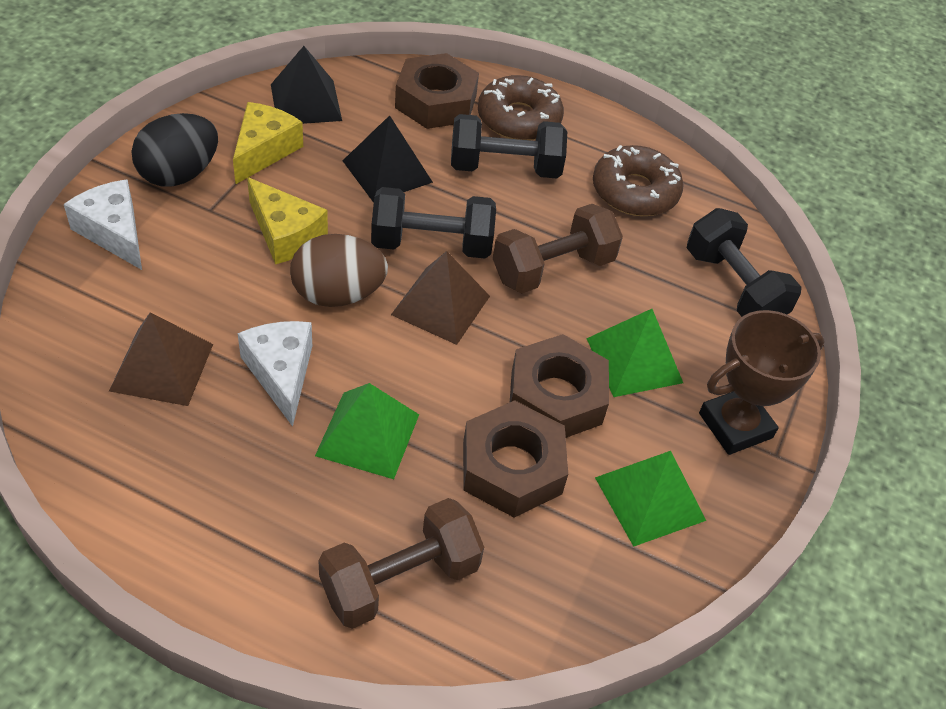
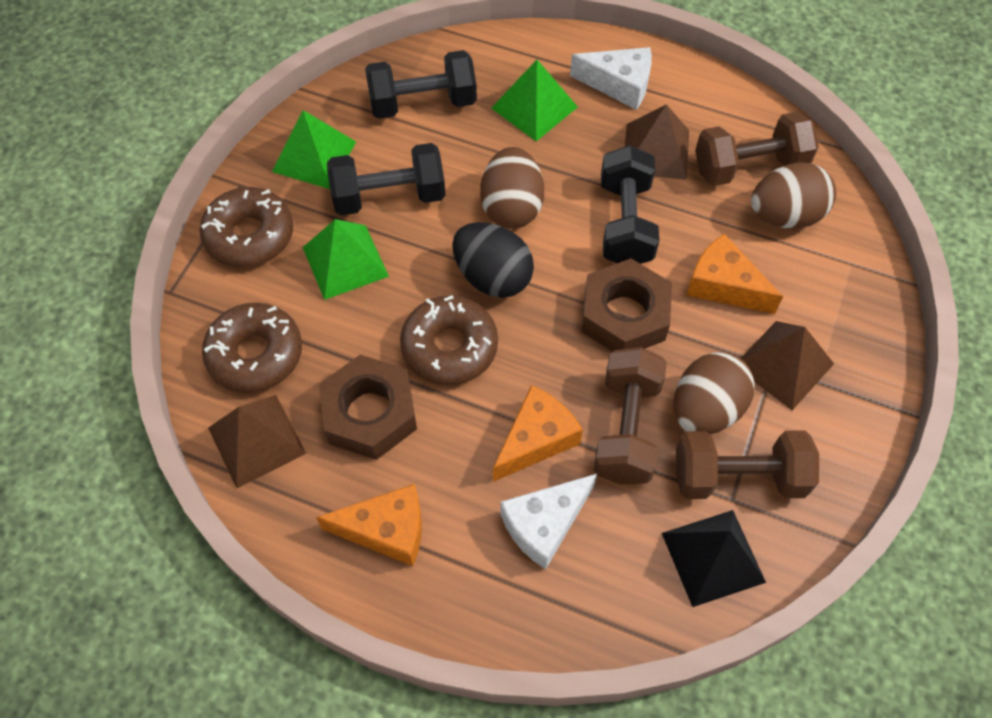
black pyramid: 2 -> 1
brown donut: 2 -> 3
brown dumbbell: 2 -> 3
brown egg: 1 -> 3
brown nut: 3 -> 2
brown pyramid: 2 -> 3
brown trophy: 1 -> 0
orange cheese: 0 -> 3
yellow cheese: 2 -> 0

